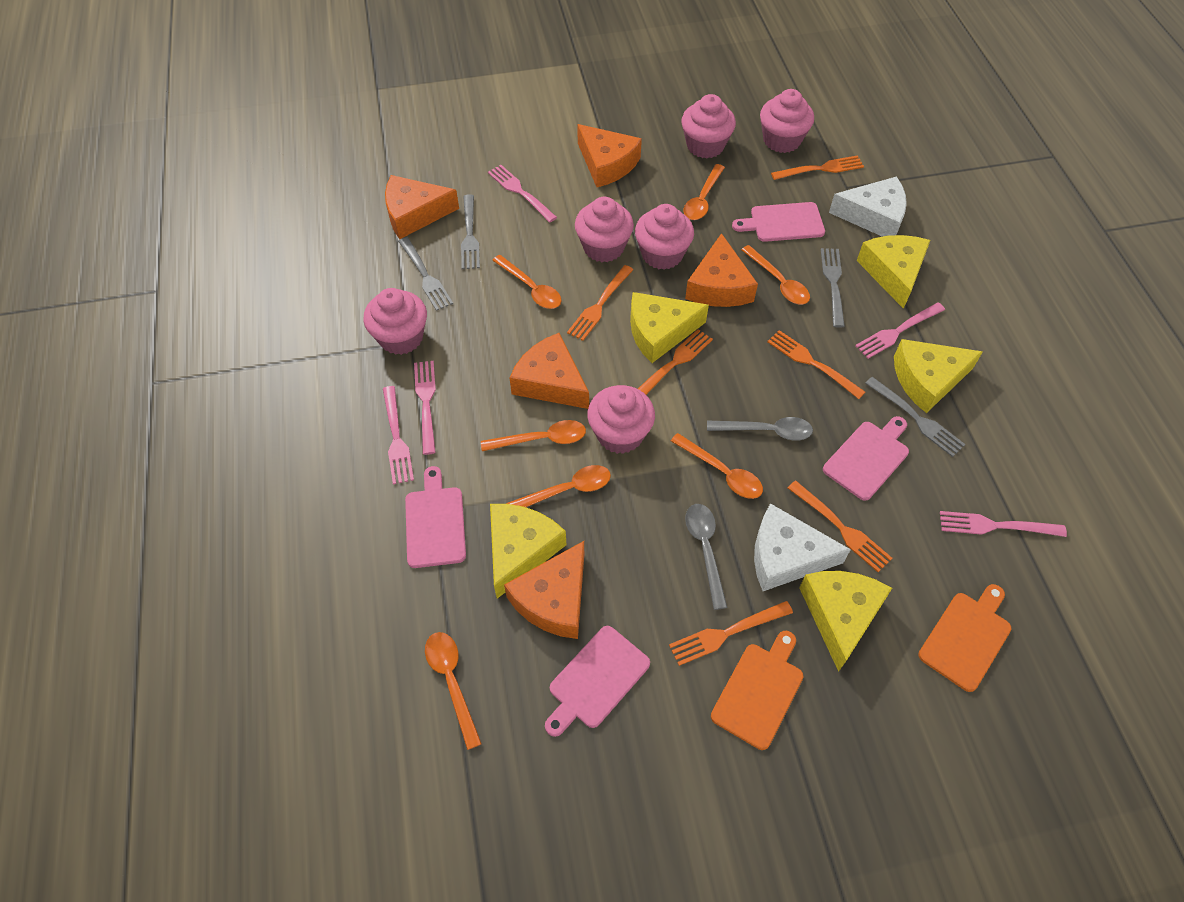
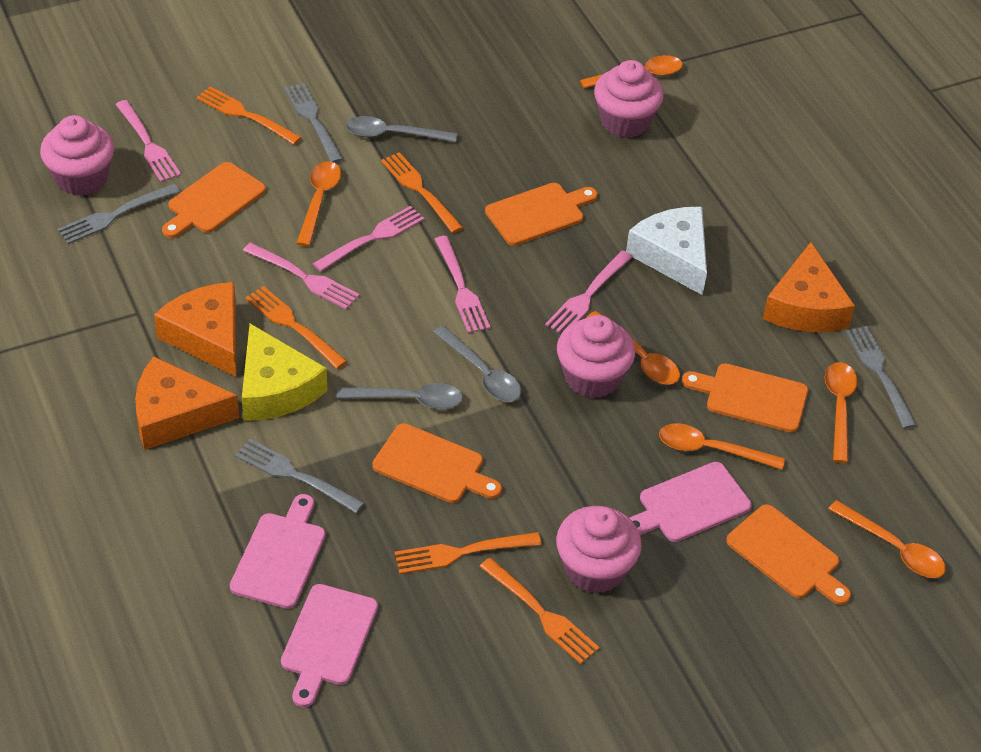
grey spoon: 2 -> 3
orange cheese: 5 -> 3
orange cutting board: 2 -> 5
orange fork: 6 -> 5
orange spoon: 7 -> 6
pink cupcake: 6 -> 4
pink cutting board: 4 -> 3
white cheese: 2 -> 1
yellow cheese: 5 -> 1

